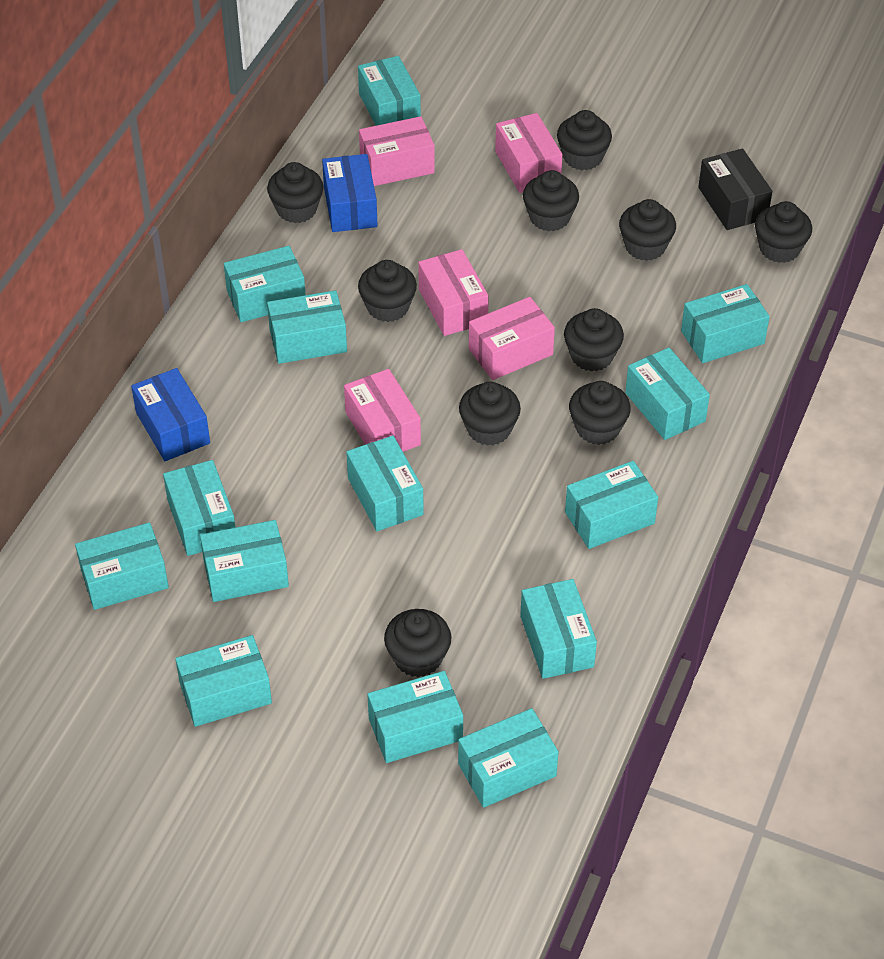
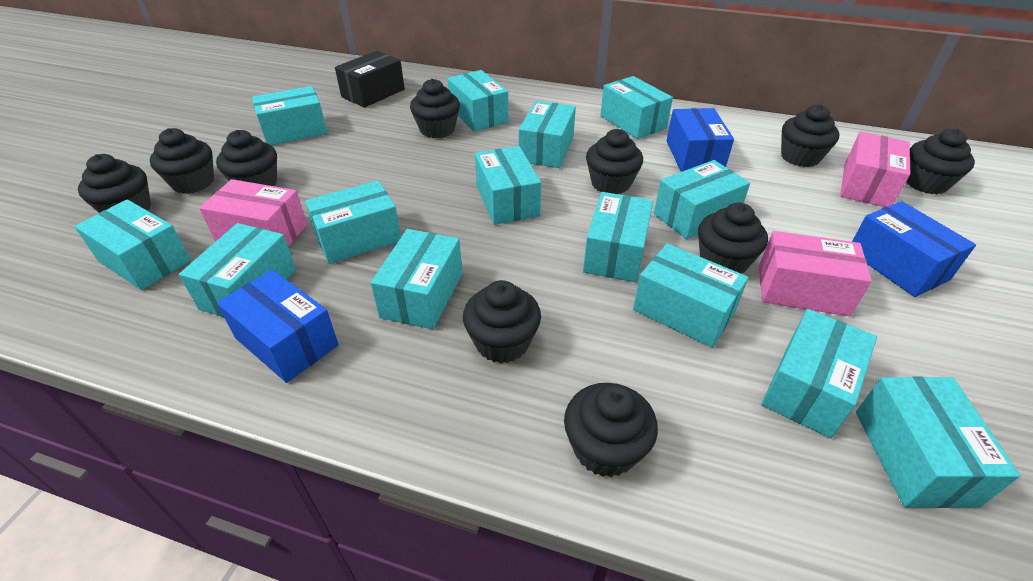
blue box: 2 -> 3
pink box: 5 -> 3

